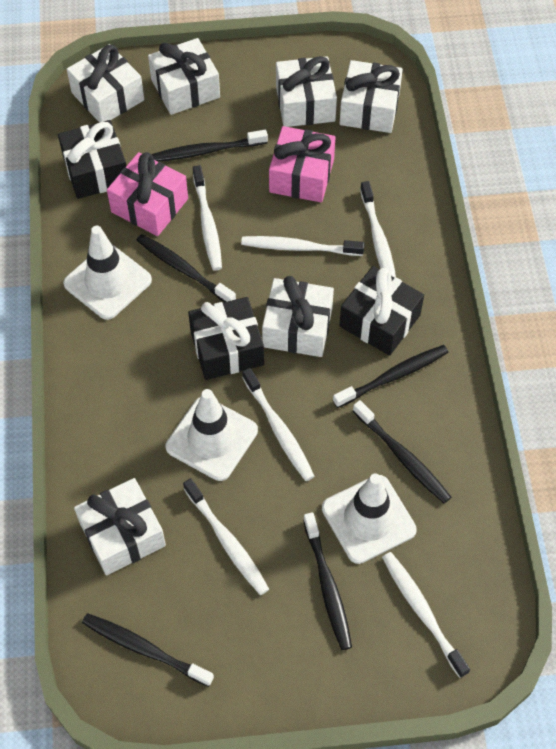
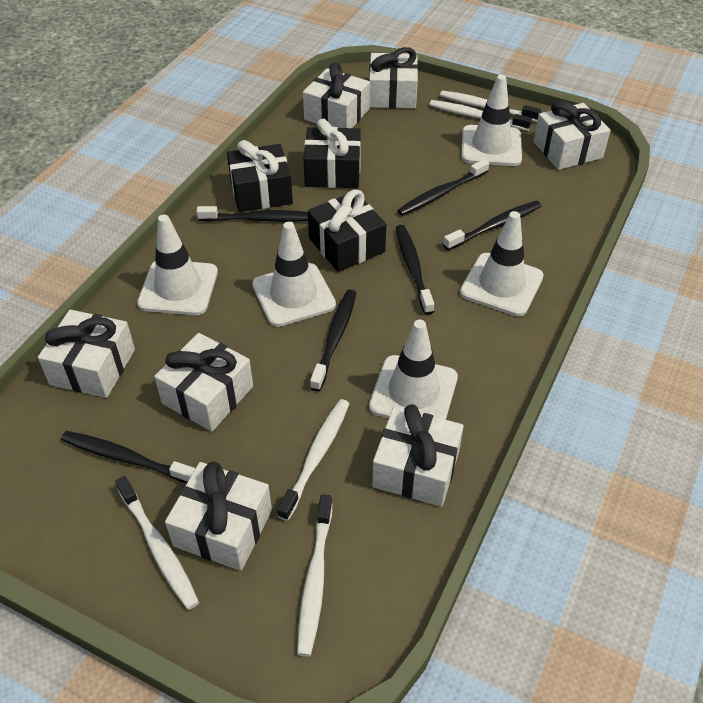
pink gift: 2 -> 0
white gift: 6 -> 7
white toothbrush: 6 -> 5
white traffic cone: 3 -> 5

